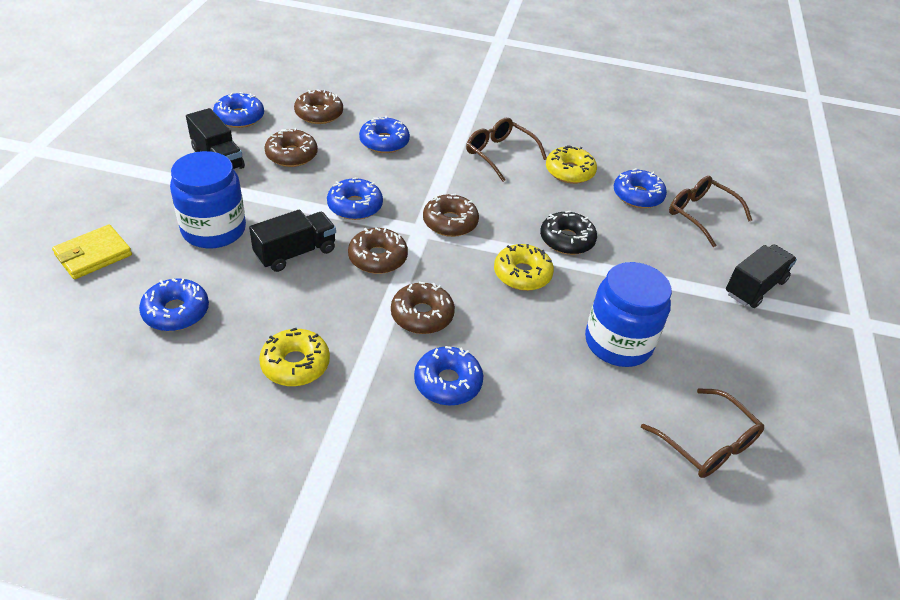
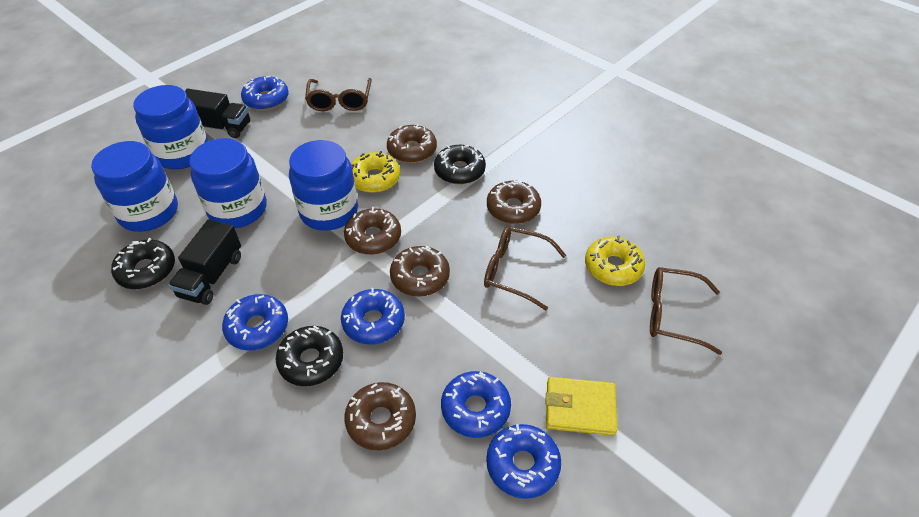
black donut: 1 -> 3
black truck: 3 -> 2
blue donut: 6 -> 5
blue jar: 2 -> 4
yellow donut: 3 -> 2

